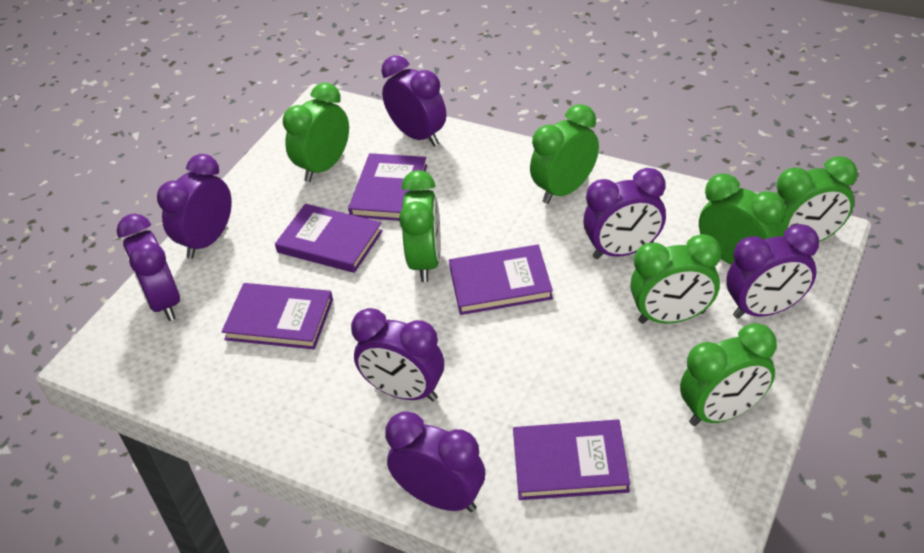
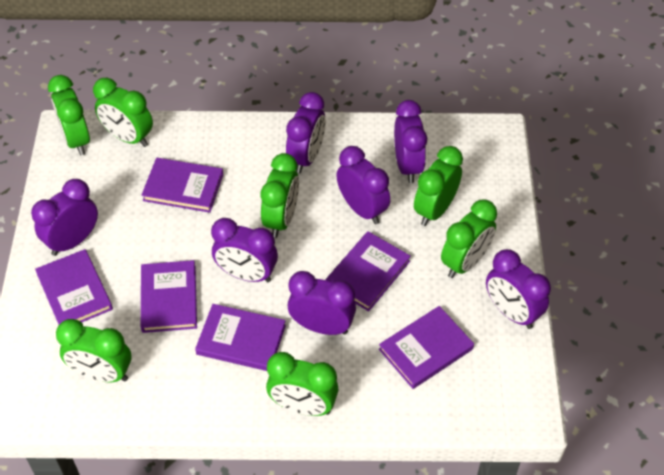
purple book: 5 -> 6

